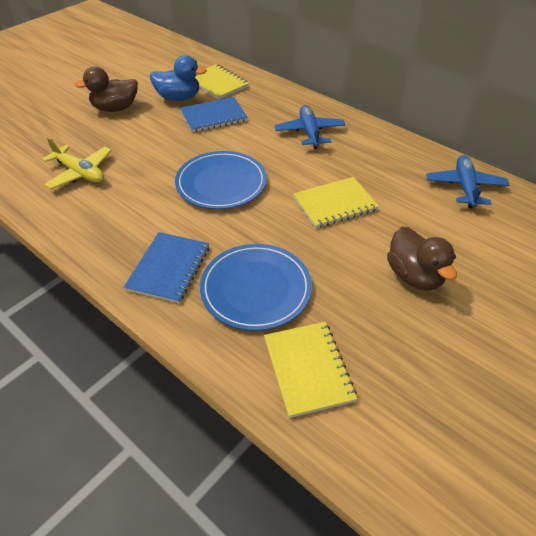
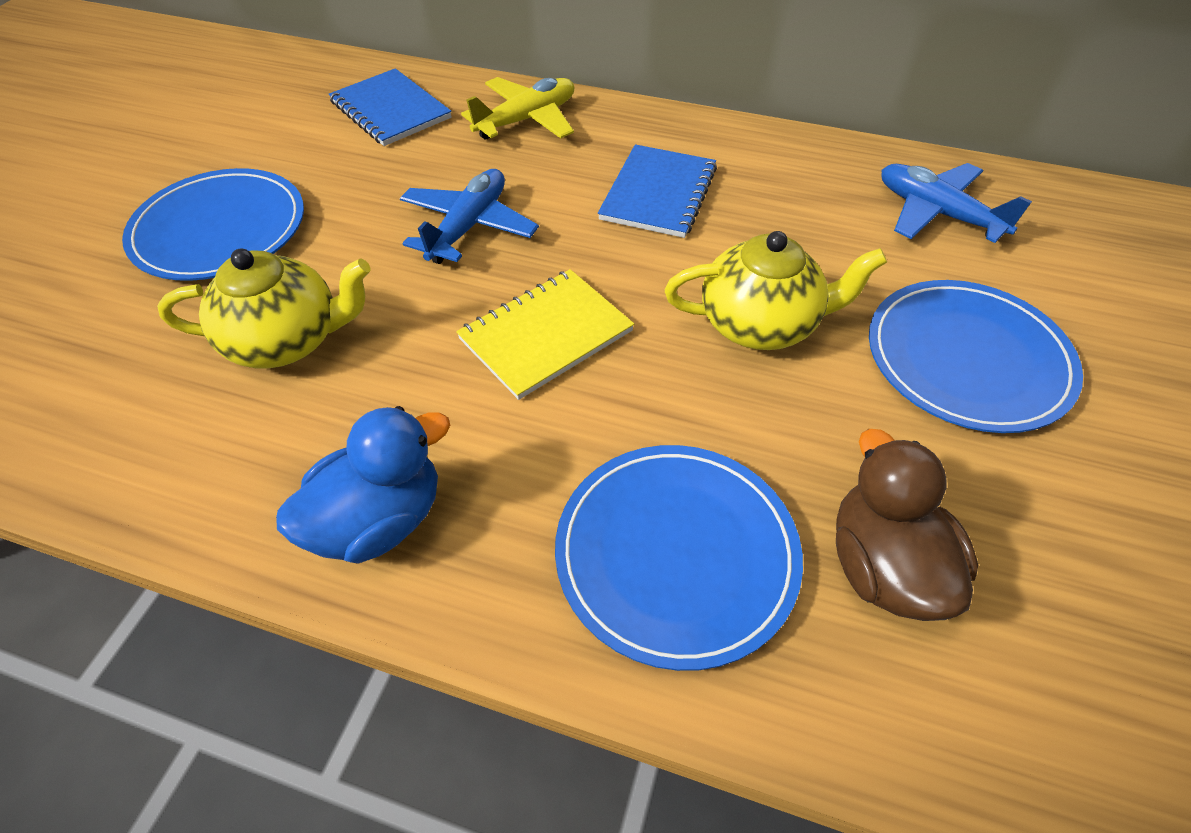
blue plate: 2 -> 3
brown duck: 2 -> 1
yellow notebook: 3 -> 1
yellow teapot: 0 -> 2

